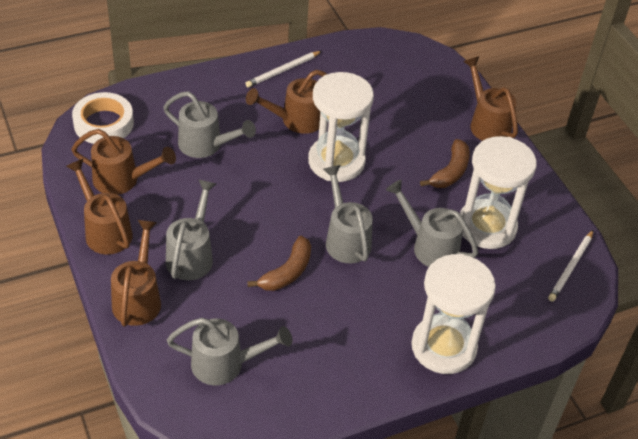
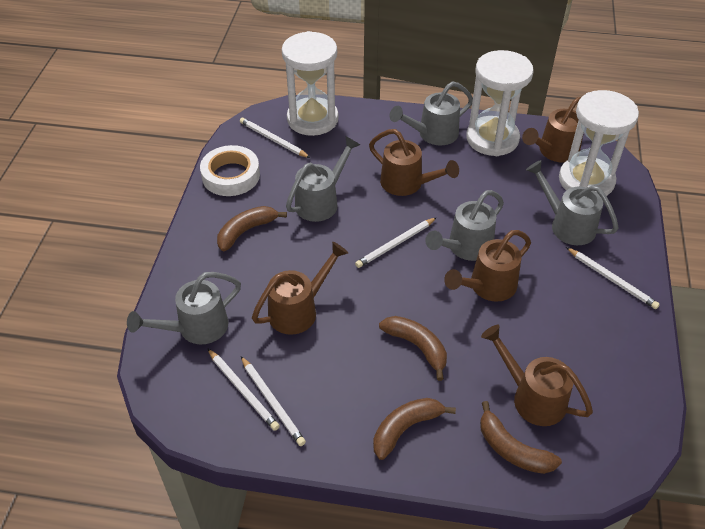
brown banana: 2 -> 4
white pencil: 2 -> 5

